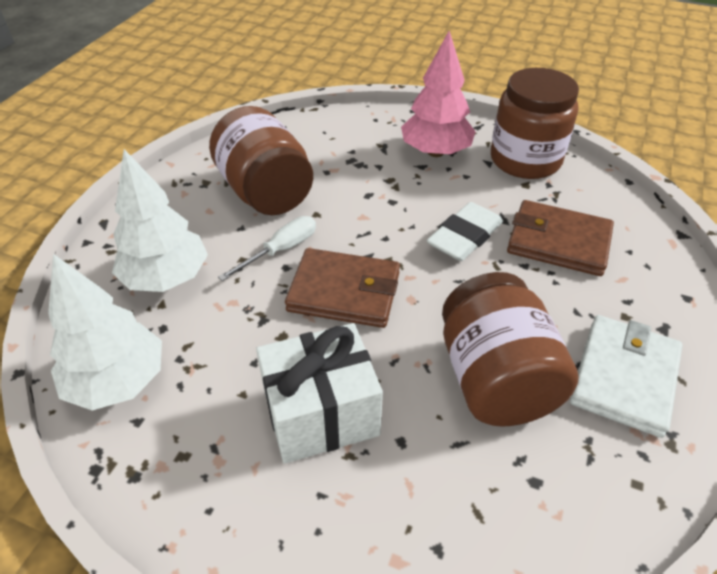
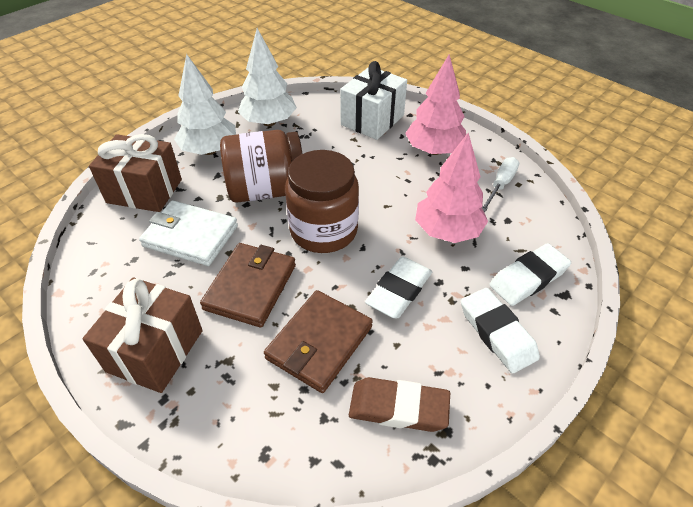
brown eraser: 0 -> 1
brown gift: 0 -> 2
brown jar: 3 -> 2
pink tree: 1 -> 2
white eraser: 1 -> 3

